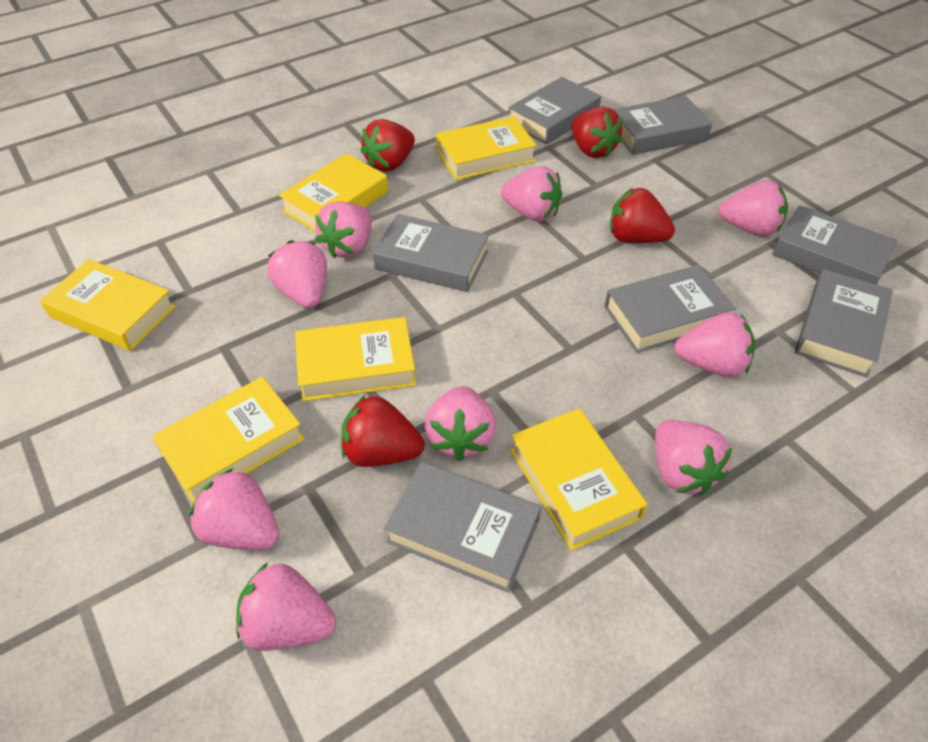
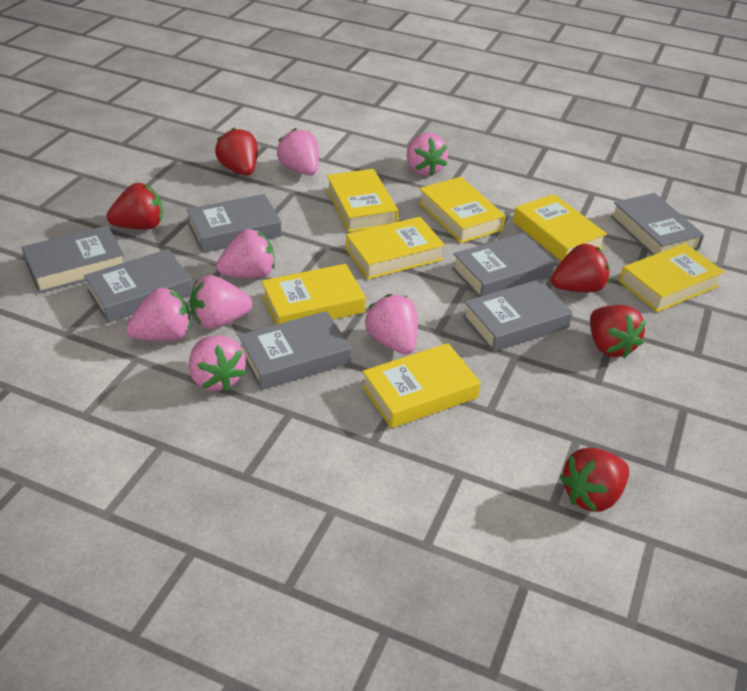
pink strawberry: 9 -> 7
red strawberry: 4 -> 5
yellow book: 6 -> 7

